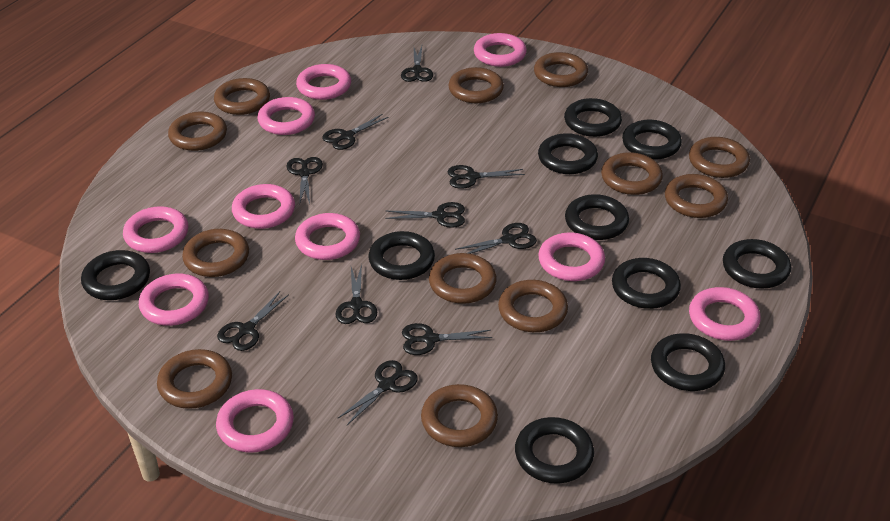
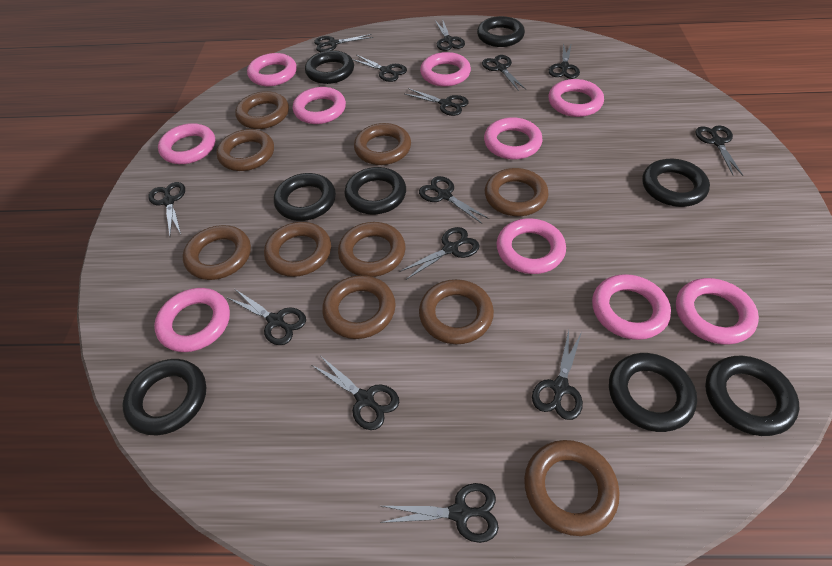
black ring: 10 -> 8
black scissors: 10 -> 14
brown ring: 12 -> 10

